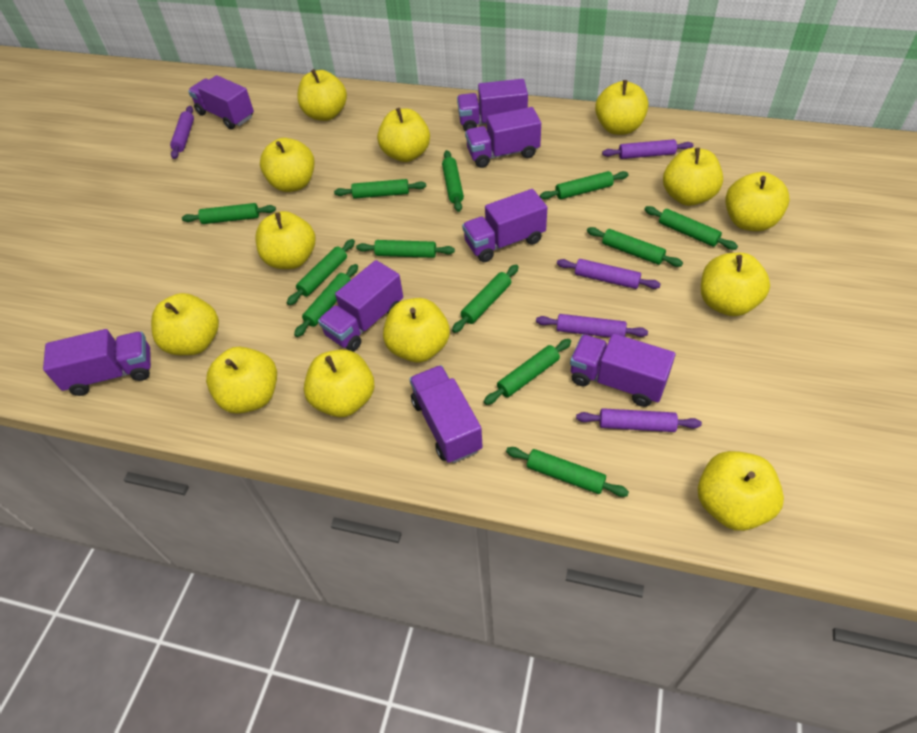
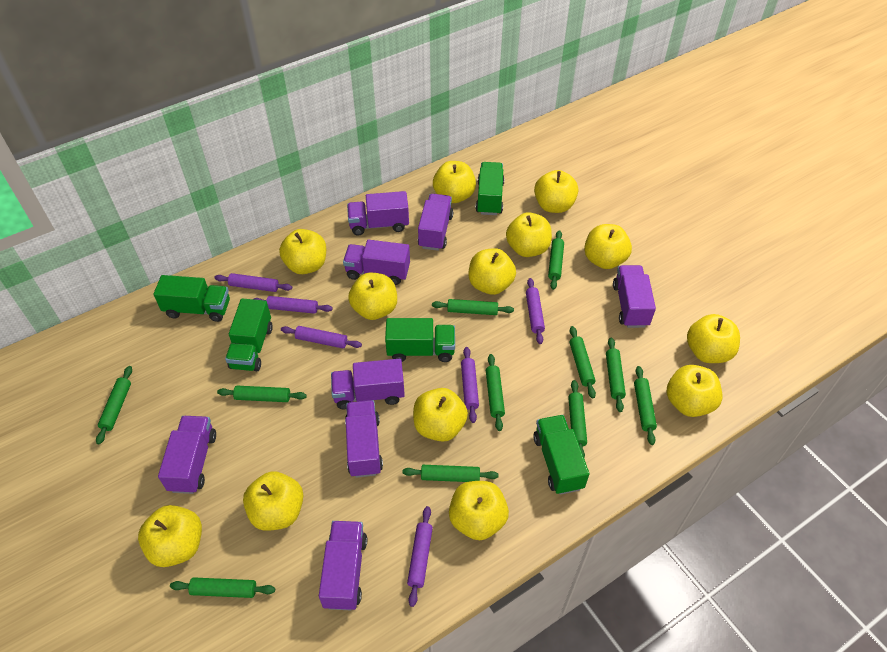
green rolling pin: 12 -> 11
green truck: 0 -> 5
purple rolling pin: 5 -> 6

